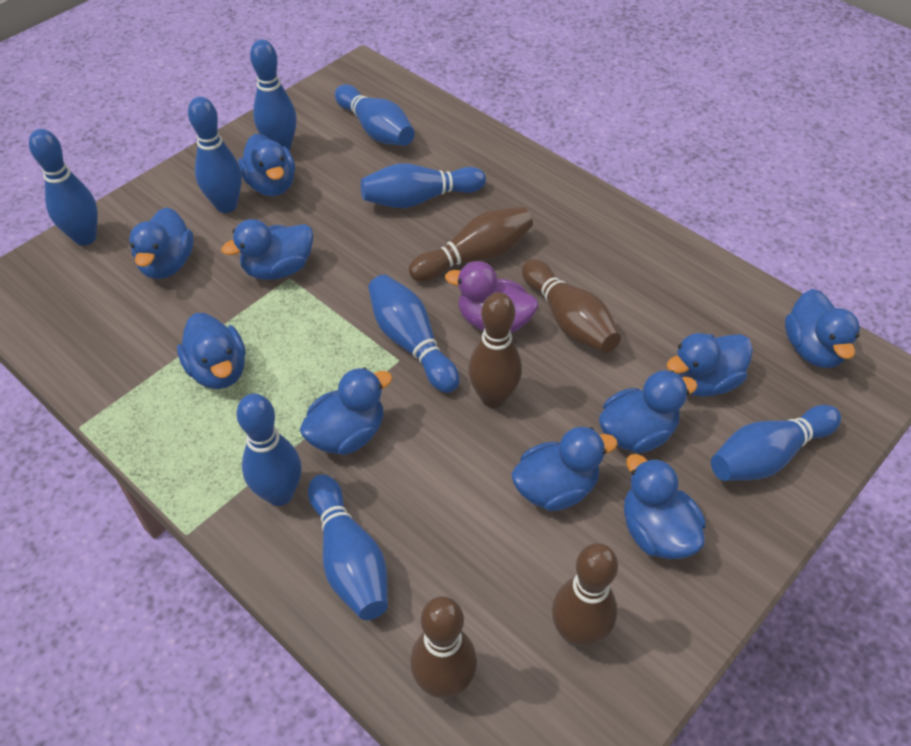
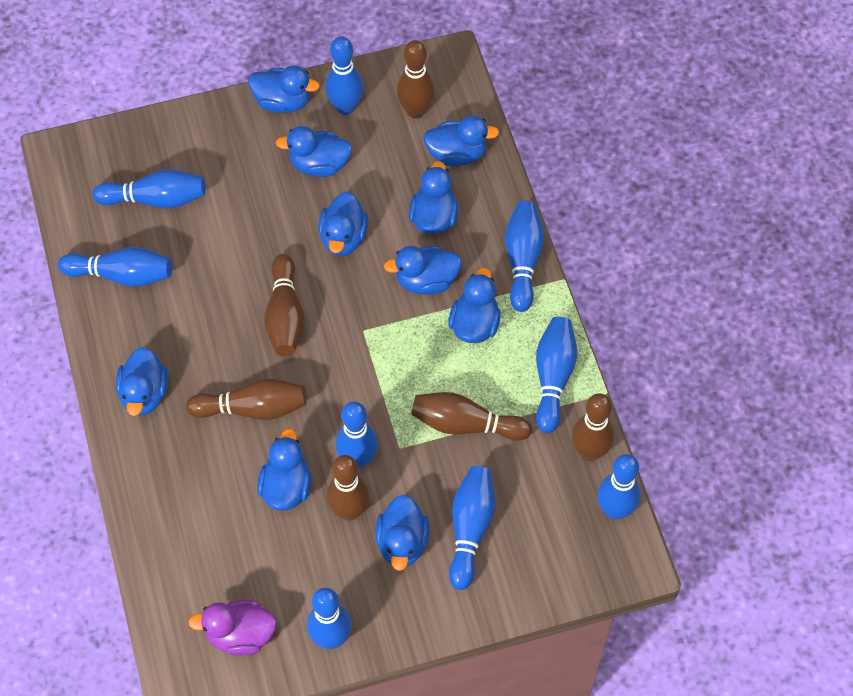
brown bowling pin: 5 -> 6

